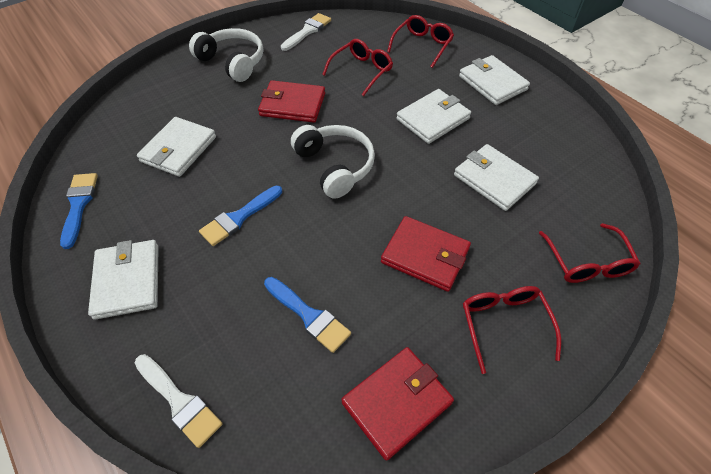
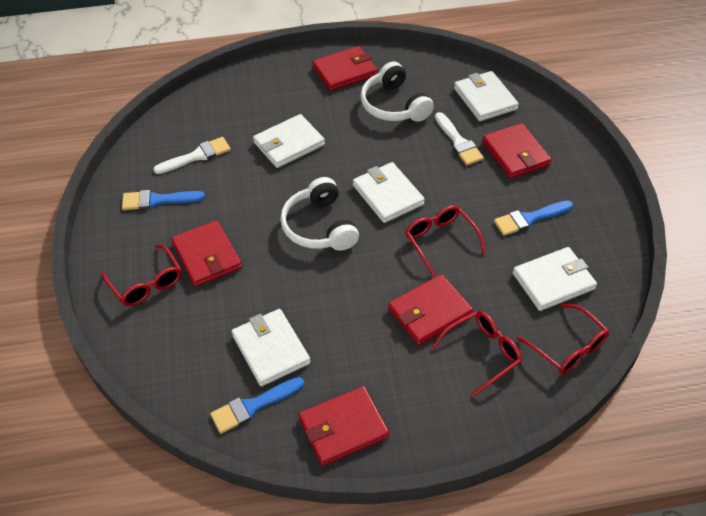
red wallet: 3 -> 5

